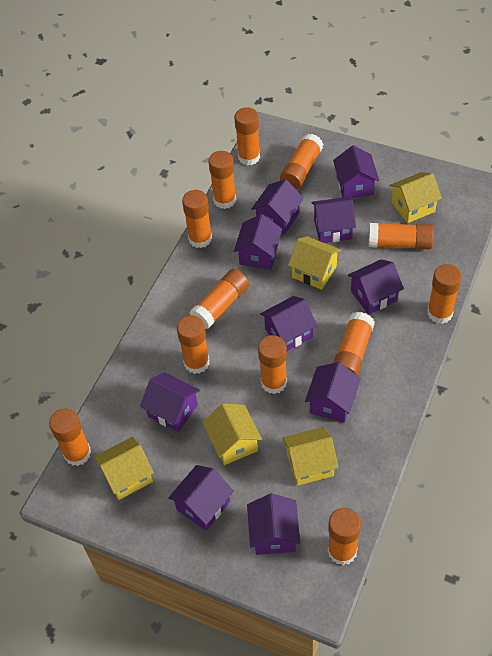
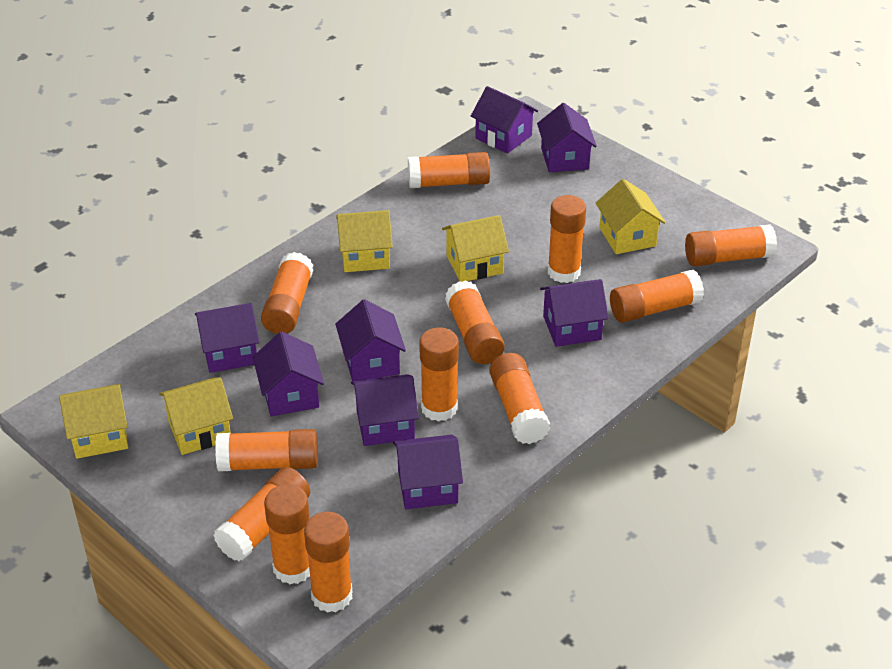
purple house: 10 -> 8

